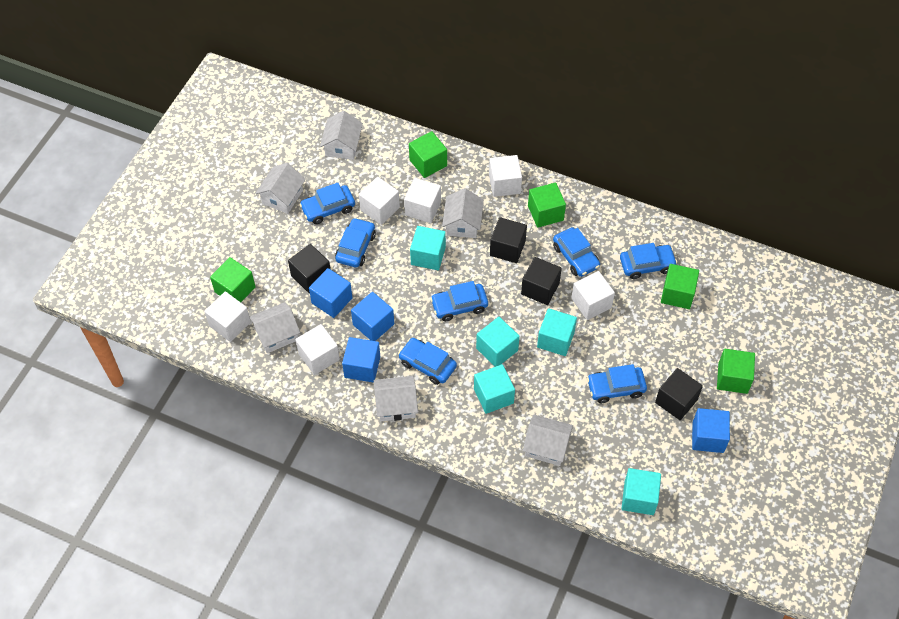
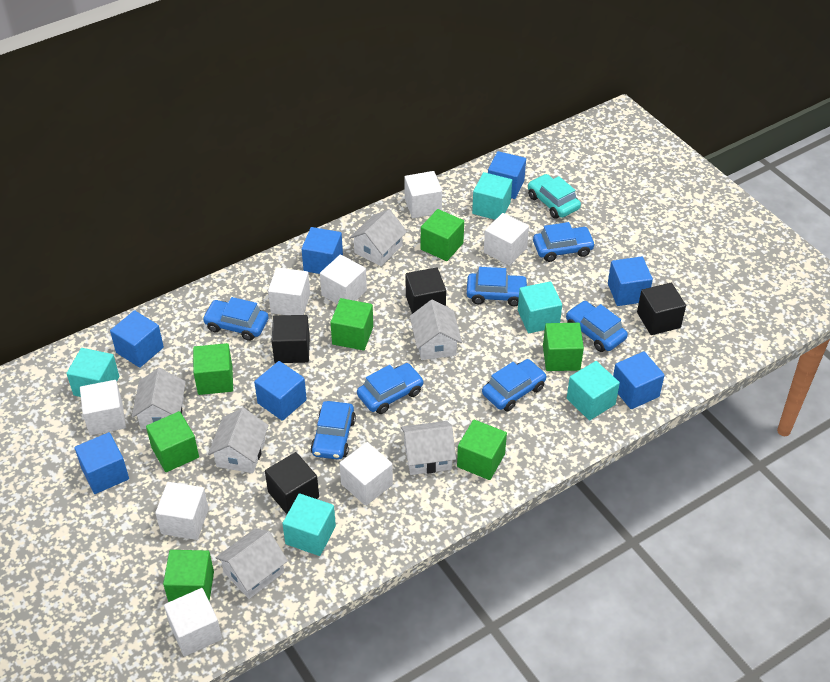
blue cube: 4 -> 7
green cube: 5 -> 7
turquoise car: 0 -> 1
white cube: 6 -> 8

